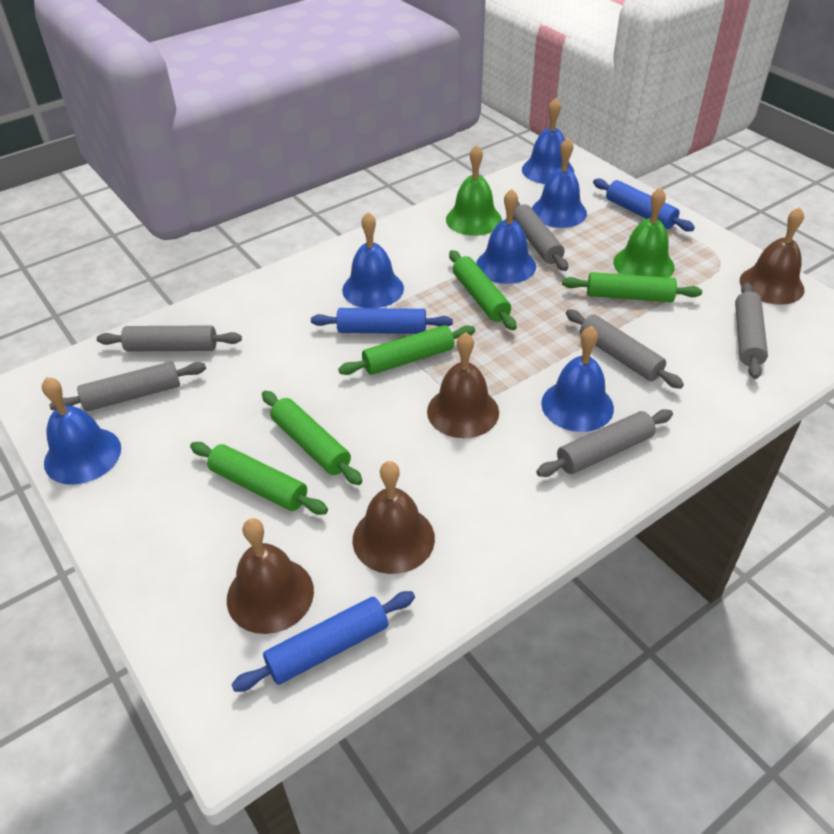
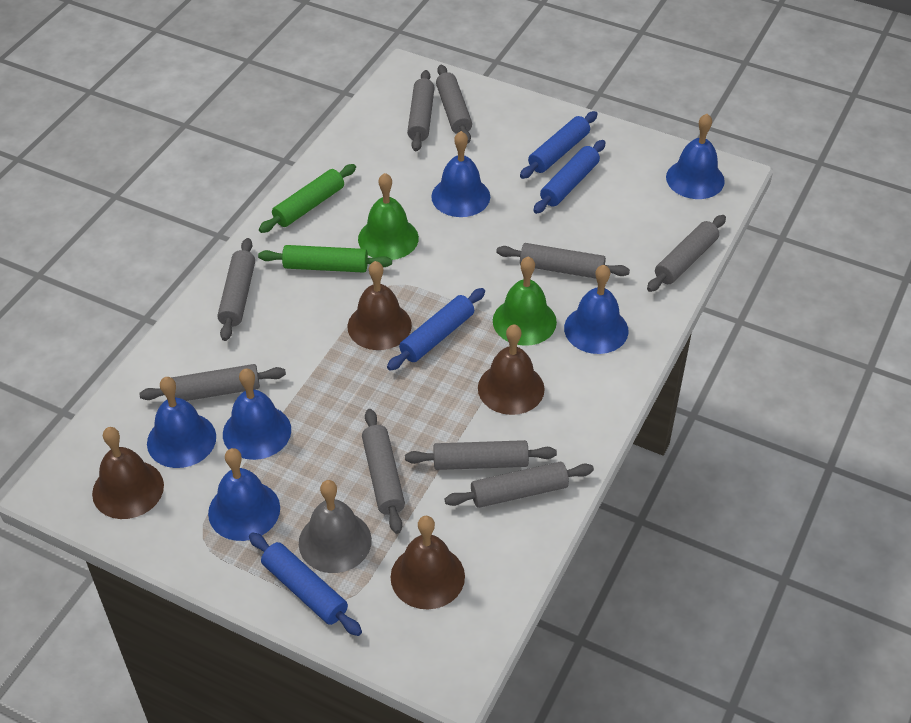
blue rolling pin: 3 -> 4
green rolling pin: 5 -> 2
grey bell: 0 -> 1
grey rolling pin: 6 -> 9

